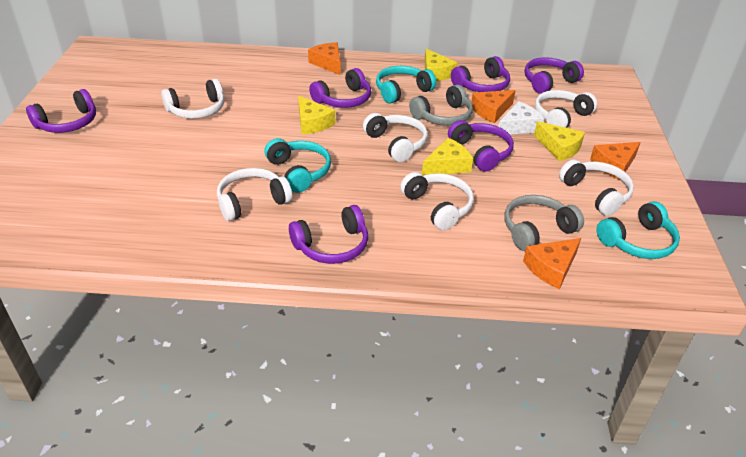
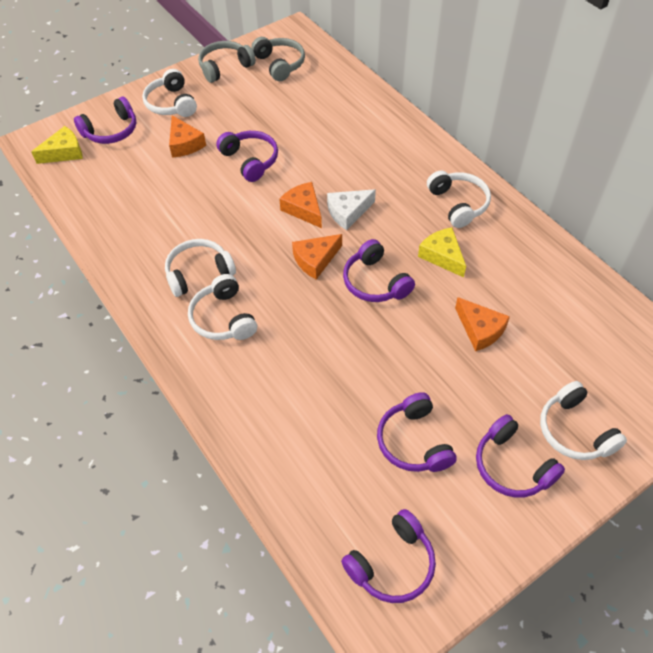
turquoise headphones: 3 -> 0
white headphones: 6 -> 5
yellow cheese: 4 -> 2

